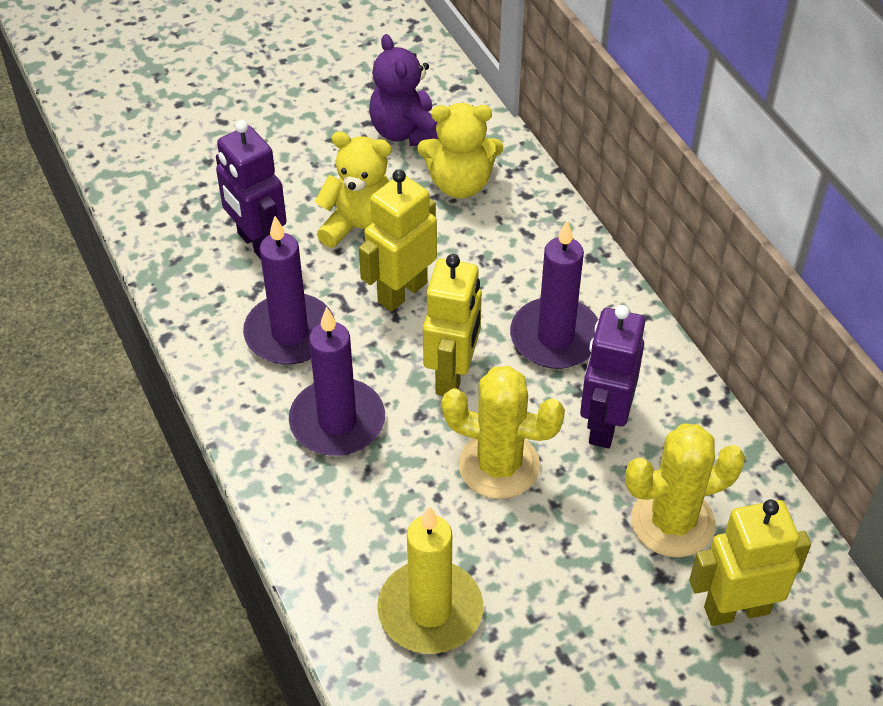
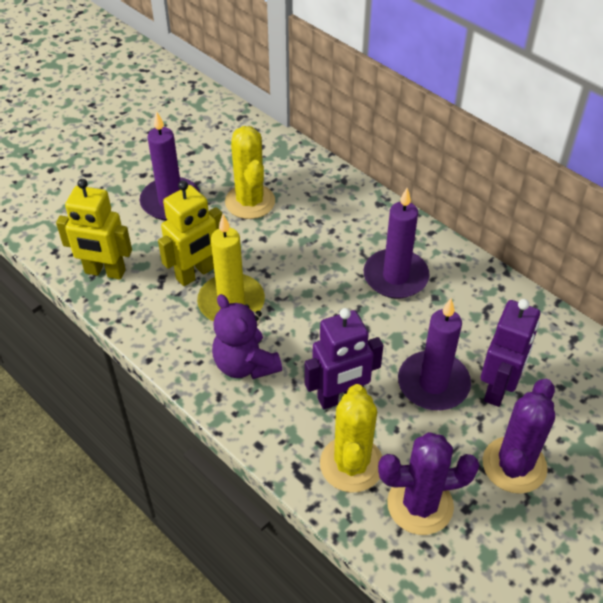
purple cactus: 0 -> 2
yellow robot: 3 -> 2
yellow teddy bear: 2 -> 0

